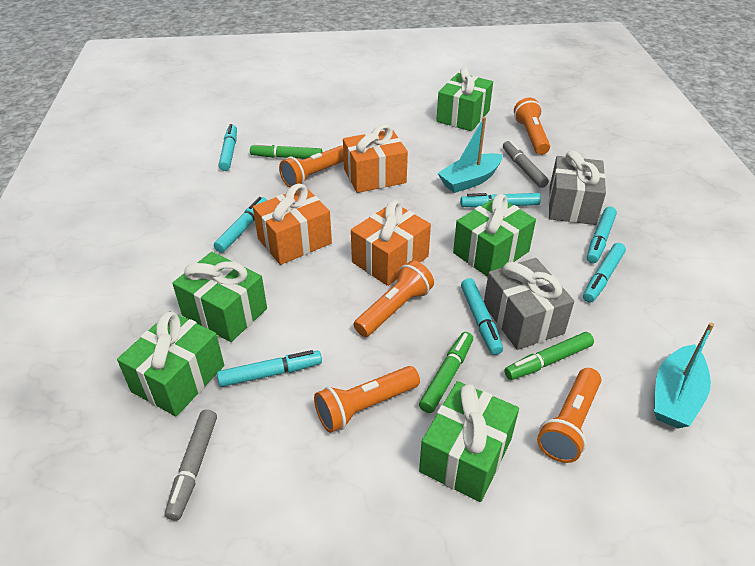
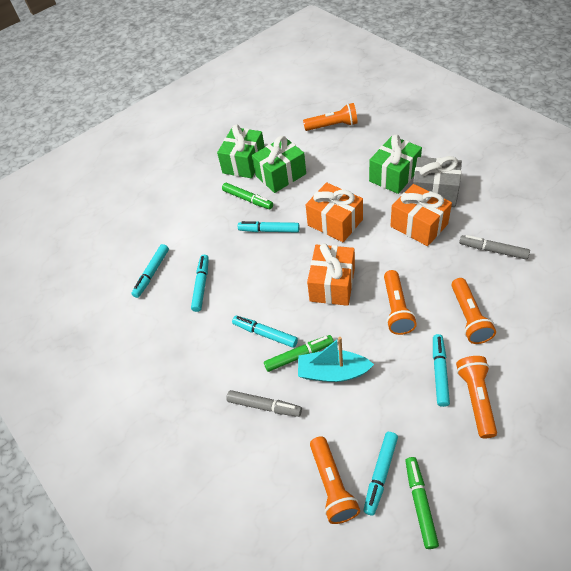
green gift: 5 -> 3
grey gift: 2 -> 1
turquoise boat: 2 -> 1
turquoise marker: 7 -> 6

